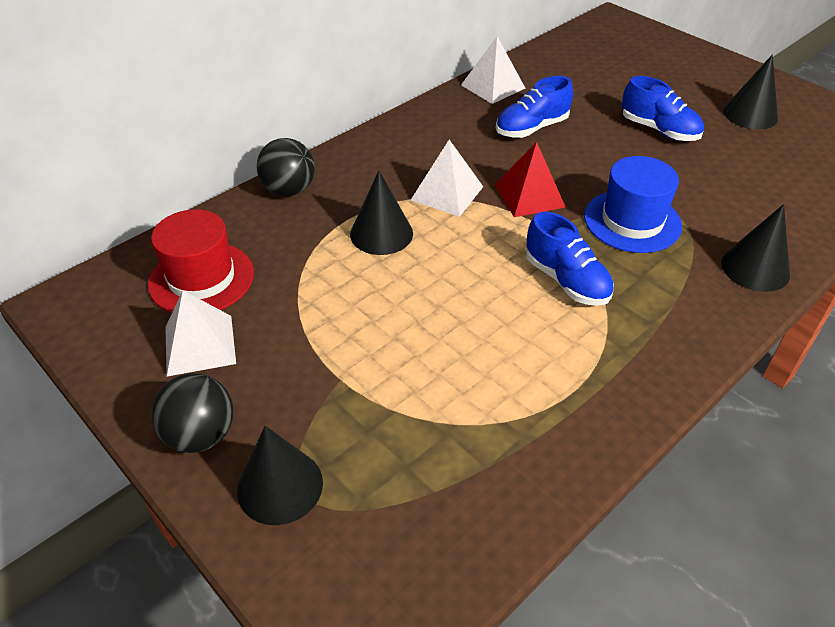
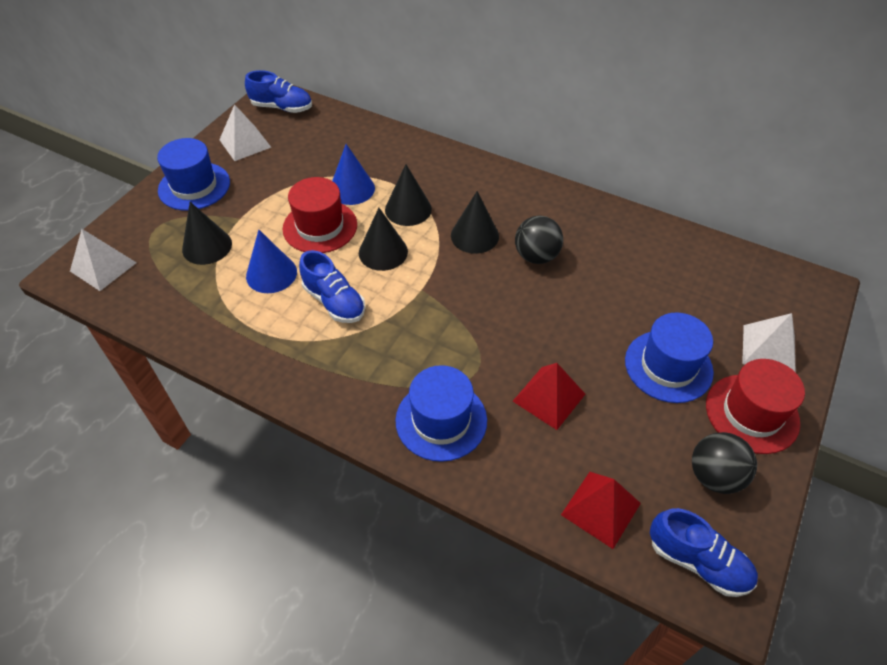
blue cone: 0 -> 2
blue hat: 1 -> 3
red hat: 1 -> 2
red pyramid: 1 -> 2

